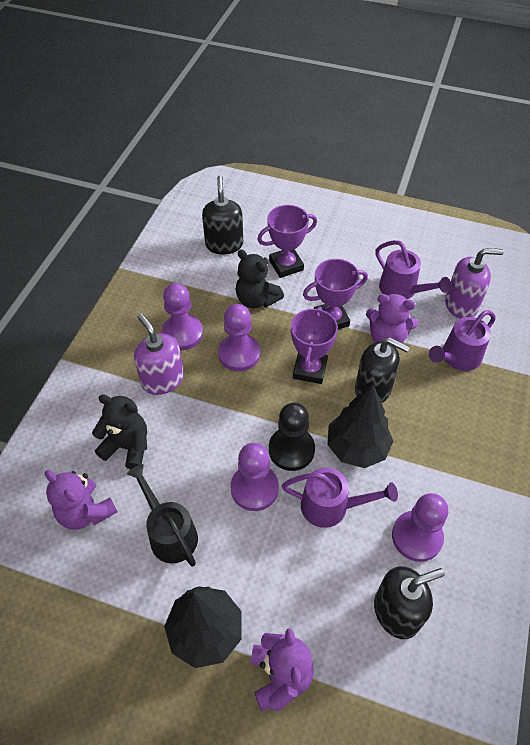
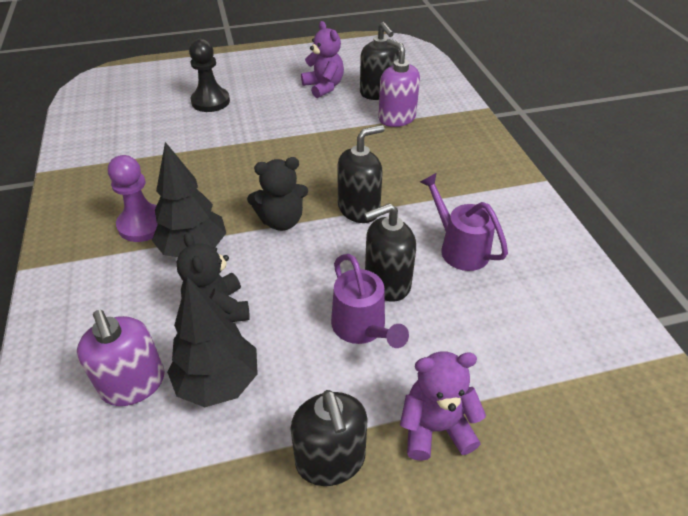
black soap dispenser: 3 -> 4
black watering can: 1 -> 0
purple pawn: 4 -> 1
purple teddy bear: 3 -> 2
purple trophy: 3 -> 0
purple watering can: 3 -> 2

